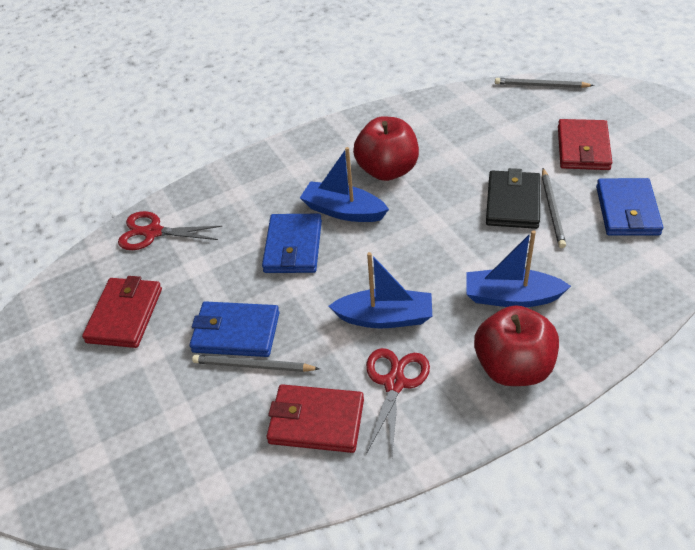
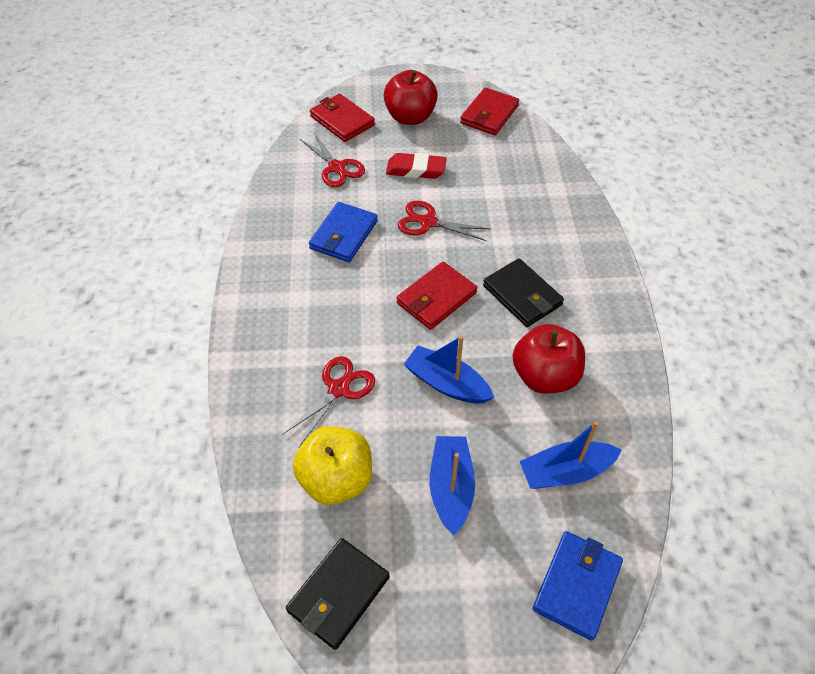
black wallet: 1 -> 2
blue wallet: 3 -> 2
grey pencil: 3 -> 0
red eraser: 0 -> 1
red scissors: 2 -> 3
yellow apple: 0 -> 1

